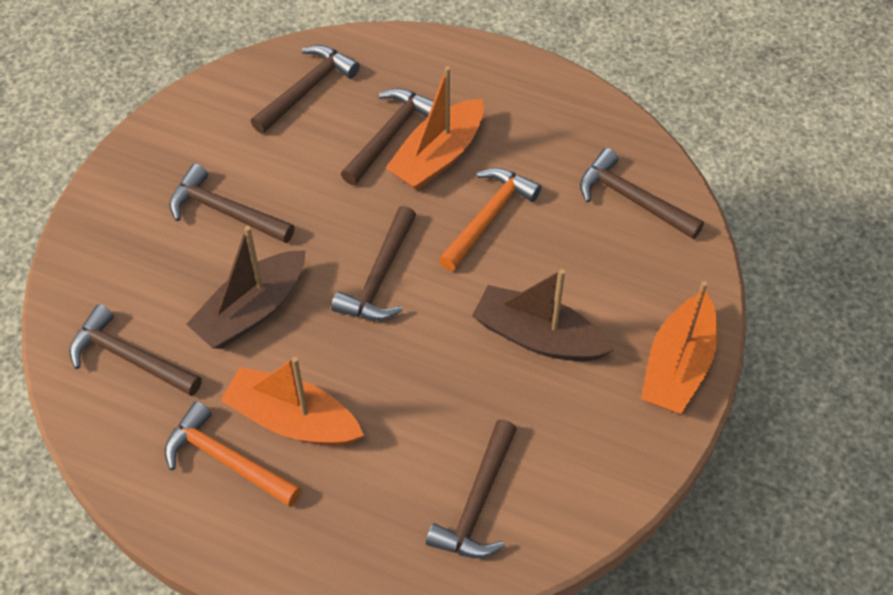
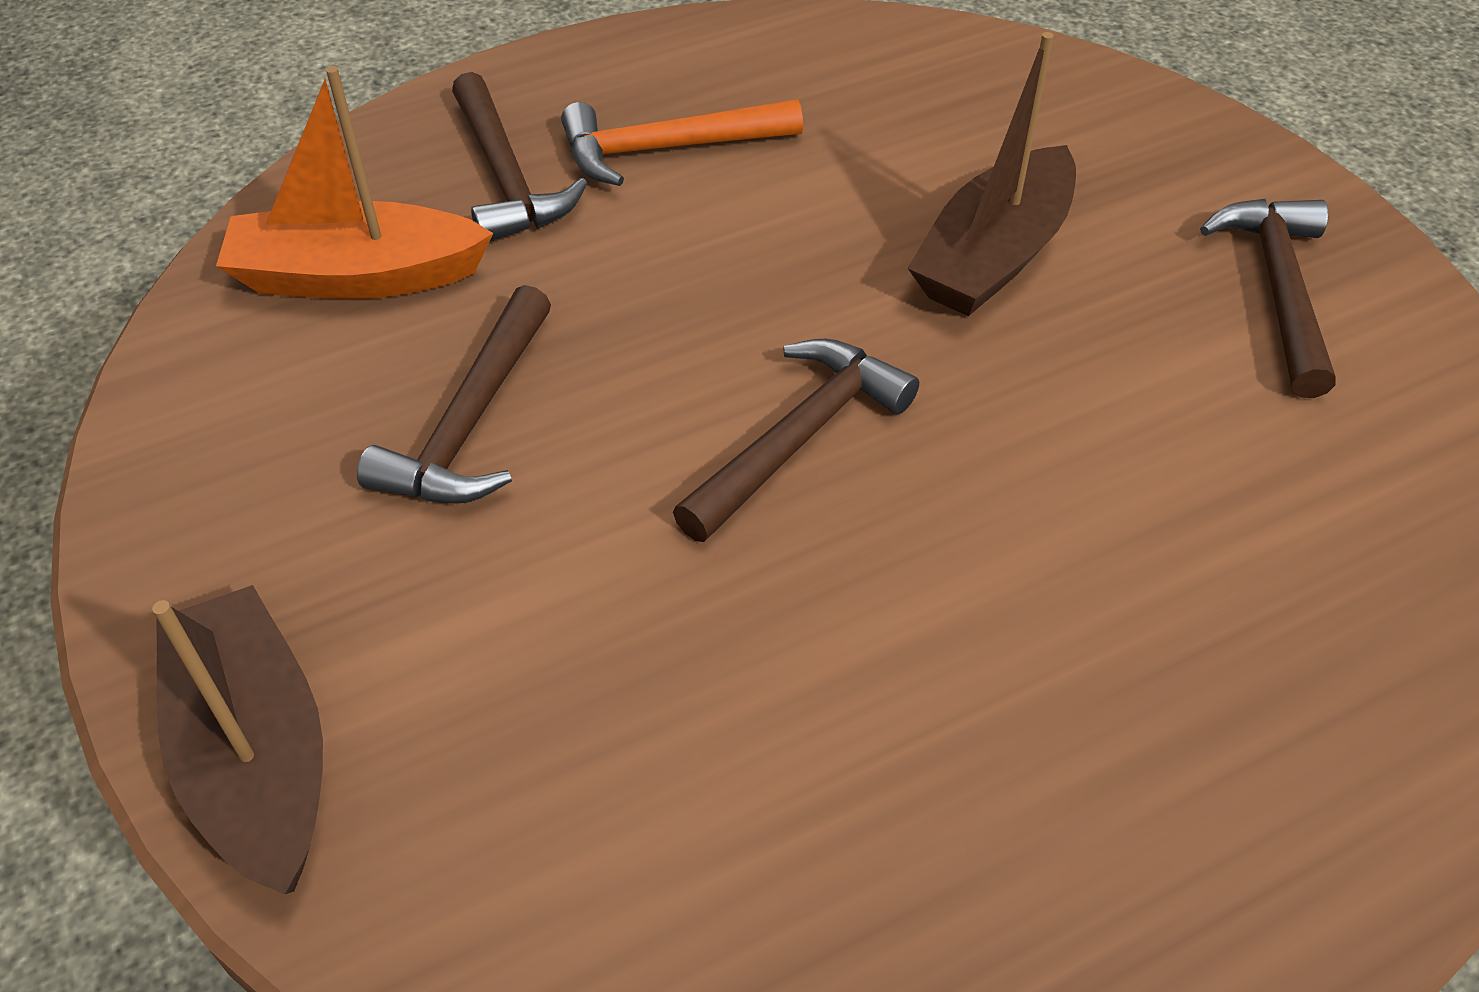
brown hammer: 7 -> 4
orange boat: 3 -> 1
orange hammer: 2 -> 1

